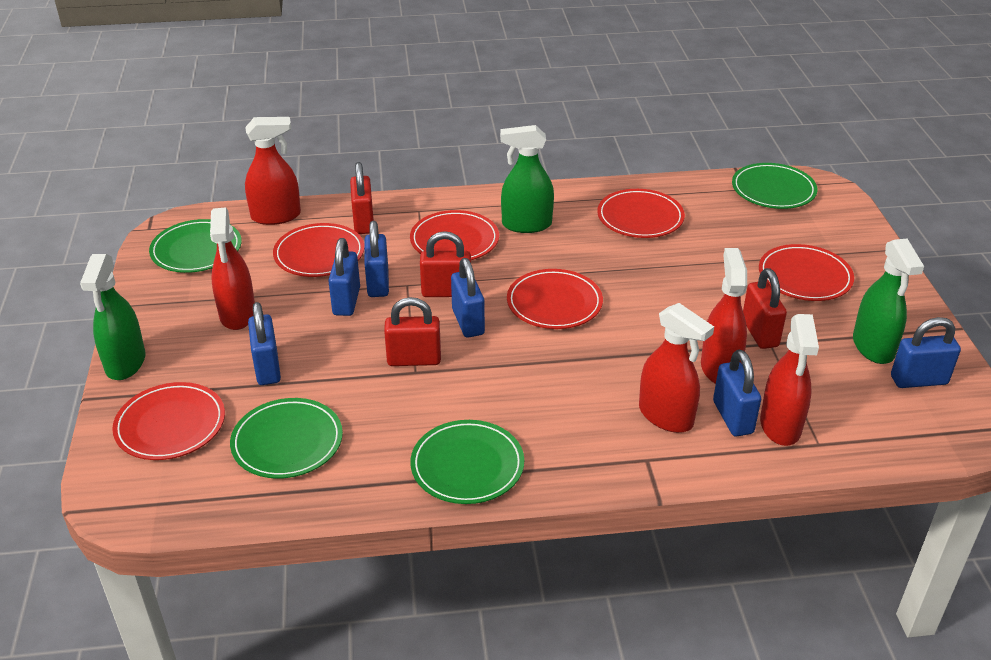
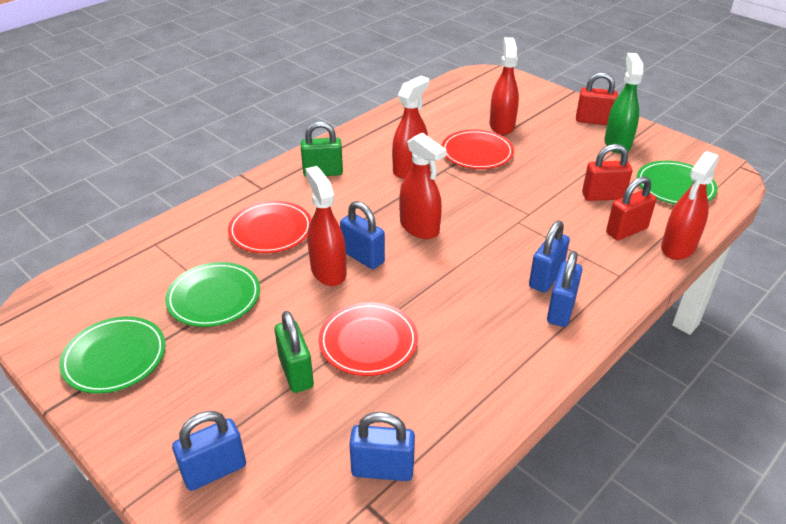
blue padlock: 6 -> 5
green padlock: 0 -> 2
green plate: 4 -> 3
green spray bottle: 3 -> 1
red padlock: 4 -> 3
red plate: 6 -> 3

